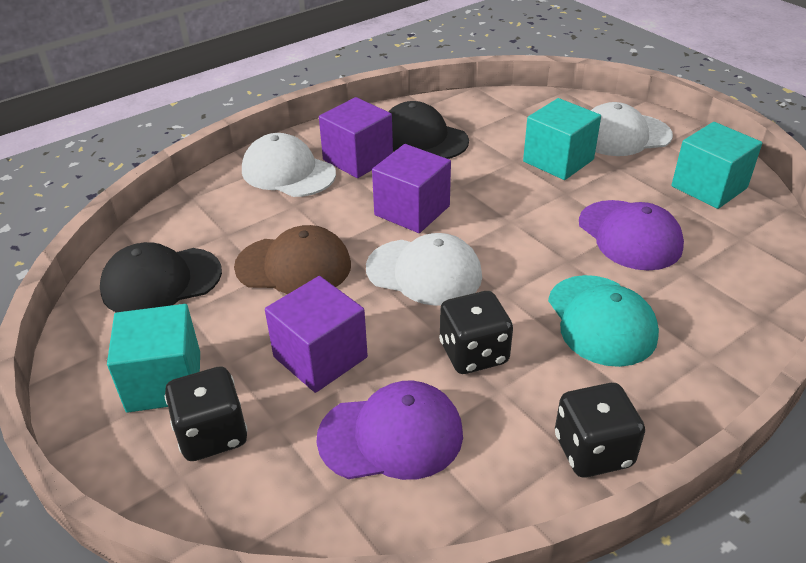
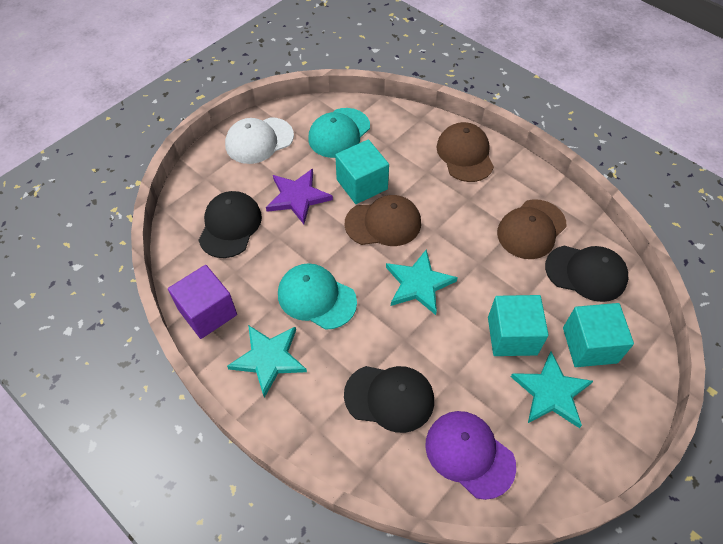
black cap: 2 -> 3
black dice: 3 -> 0
brown cap: 1 -> 3
purple cap: 2 -> 1
purple cube: 3 -> 1
purple star: 0 -> 1
turquoise cap: 1 -> 2
turquoise star: 0 -> 3
white cap: 3 -> 1

